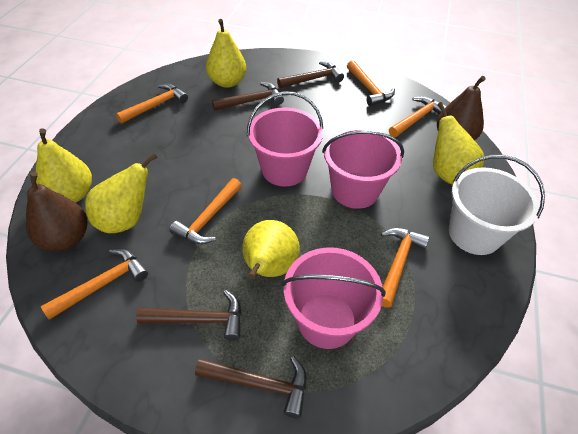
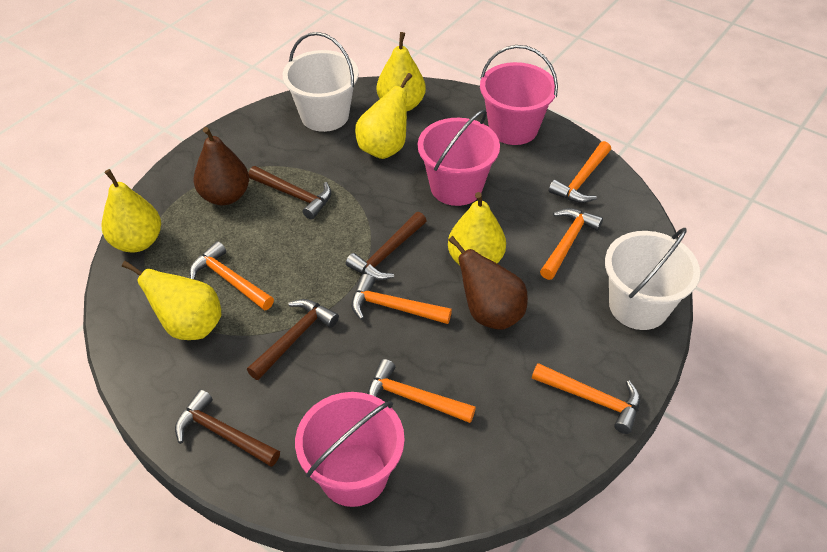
white bucket: 1 -> 2

